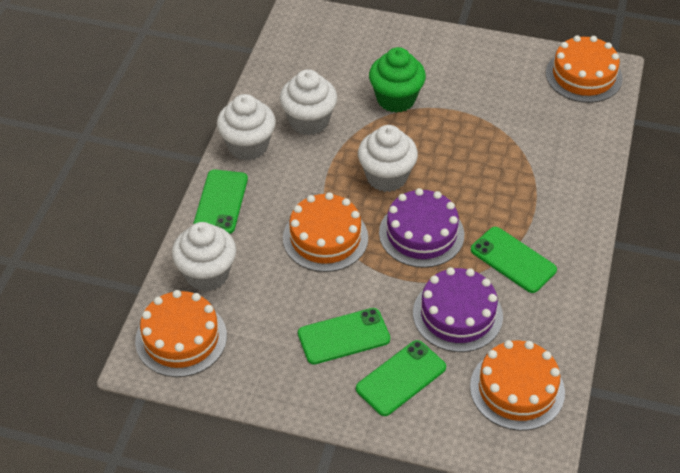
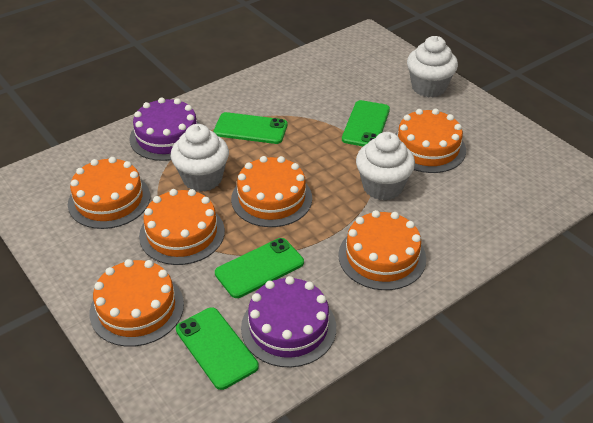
green cupcake: 1 -> 0
orange cake: 4 -> 6
white cupcake: 4 -> 3

